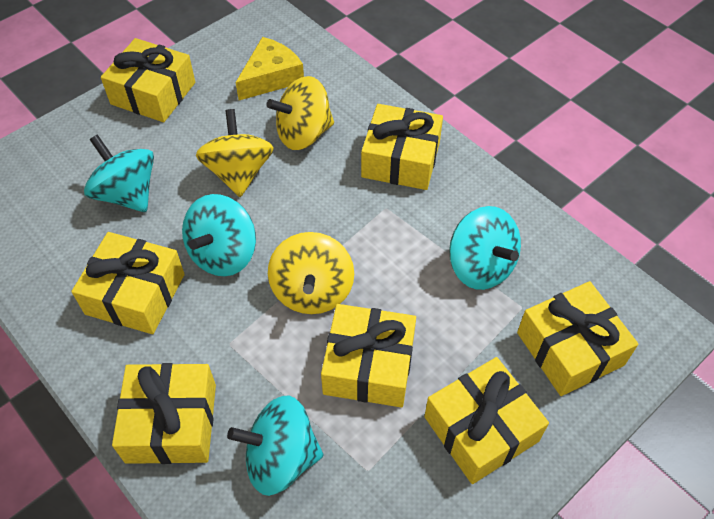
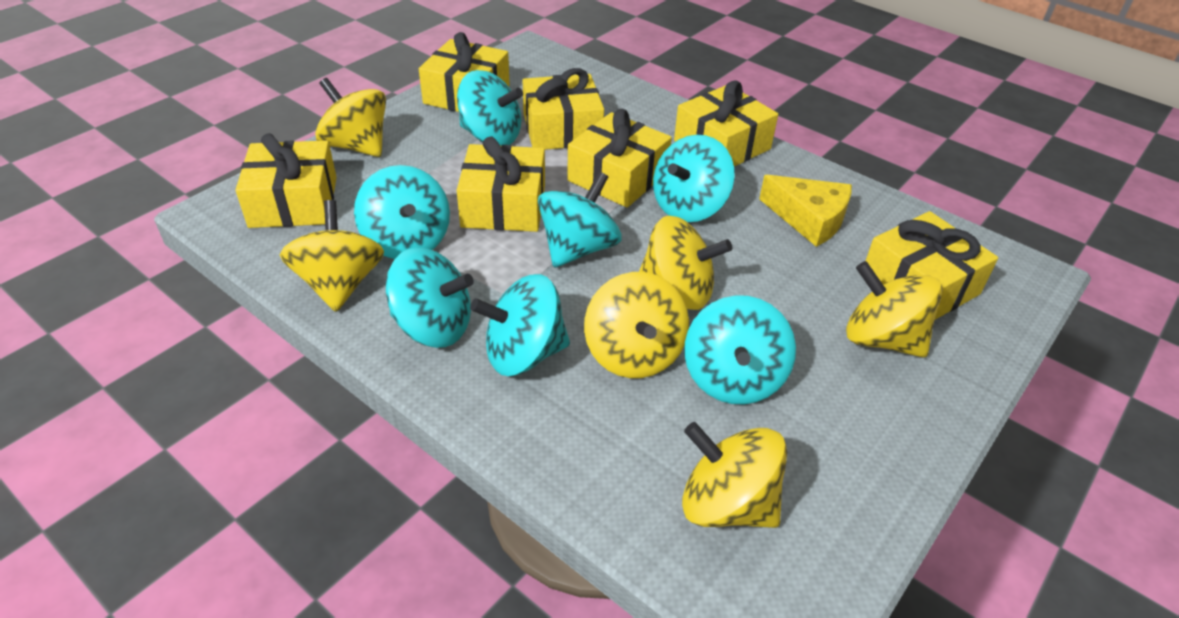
turquoise spinning top: 4 -> 7
yellow spinning top: 3 -> 6

